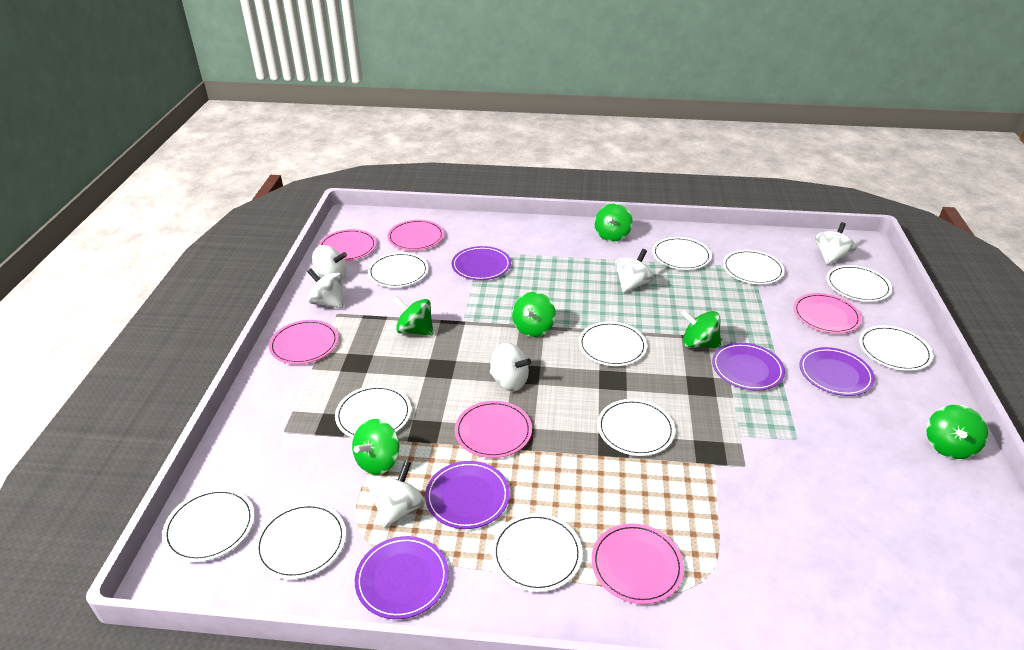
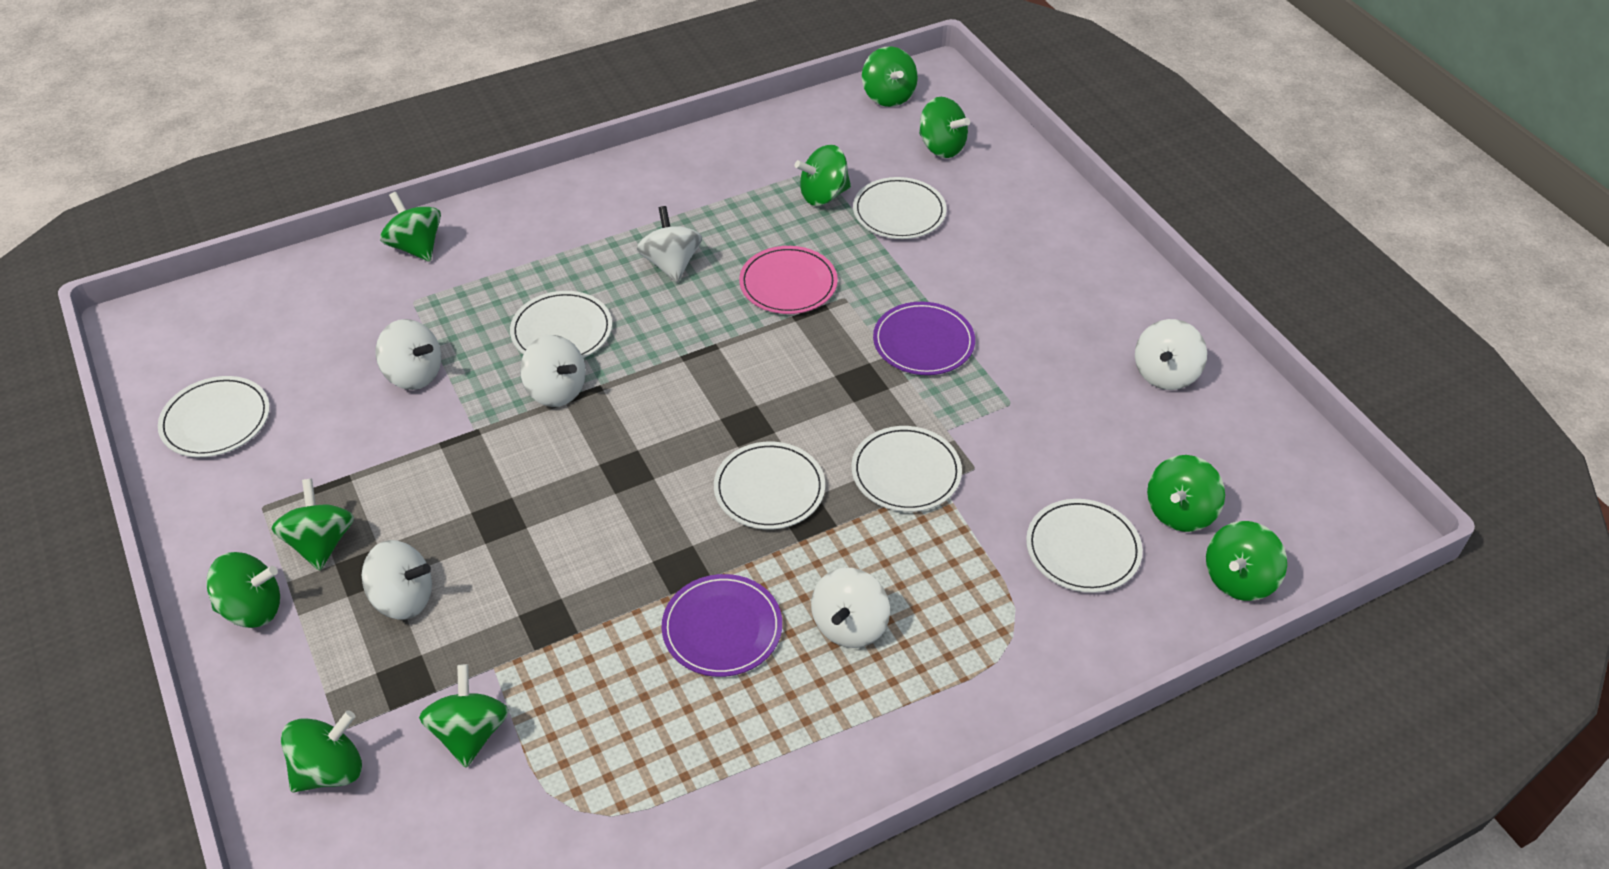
green spinning top: 6 -> 10
pink plate: 6 -> 1
purple plate: 5 -> 2
white plate: 11 -> 6

